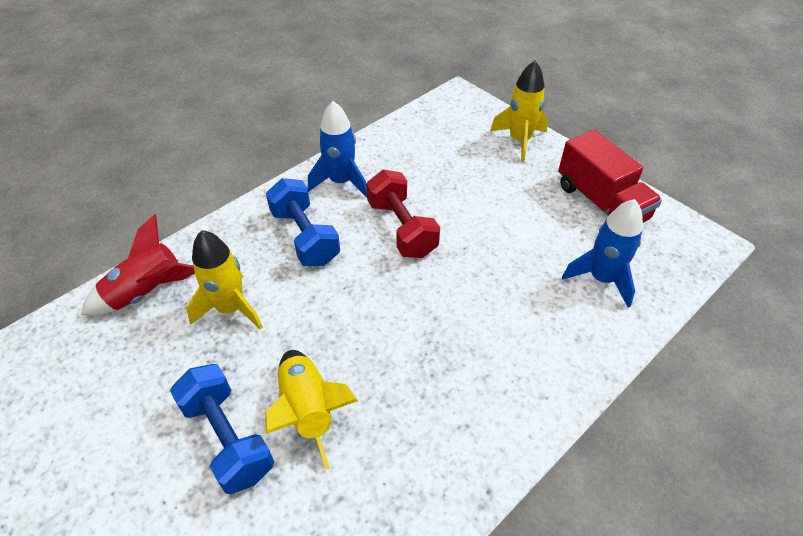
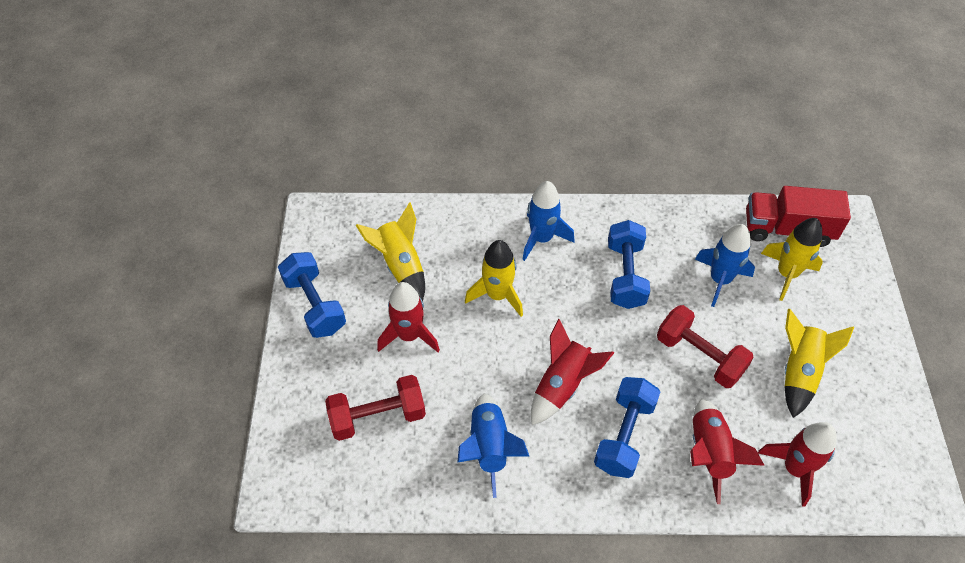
blue dumbbell: 2 -> 3
blue rocket: 2 -> 3
red dumbbell: 1 -> 2
red rocket: 1 -> 4
yellow rocket: 3 -> 4

